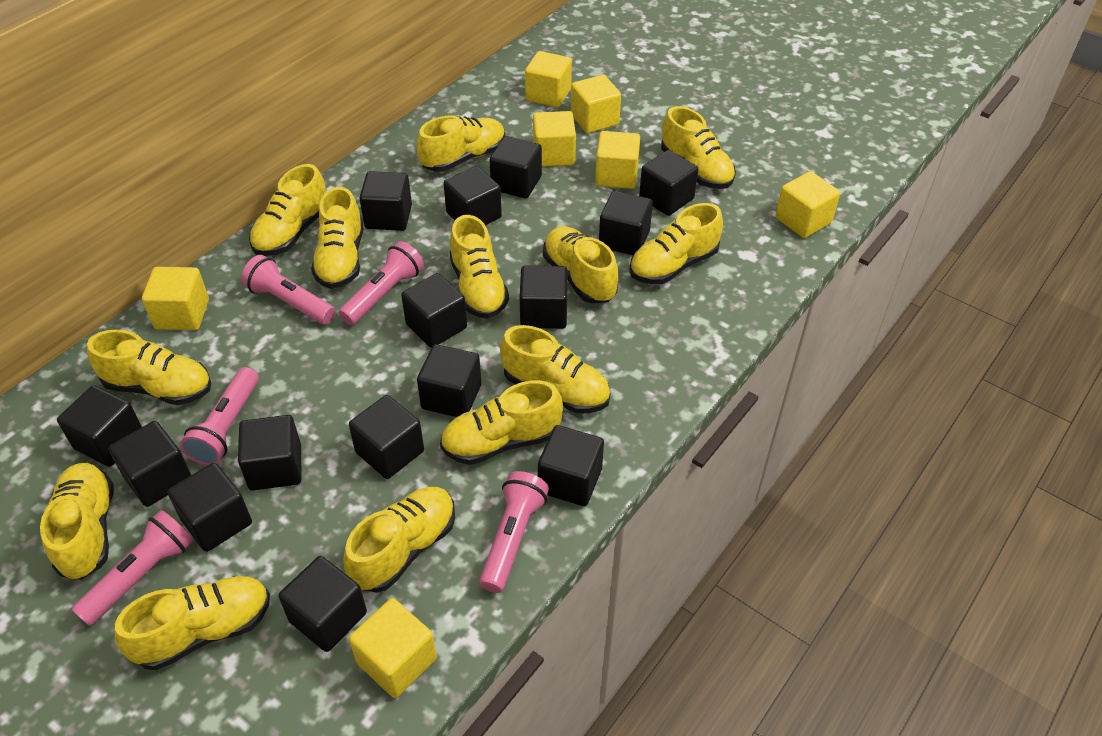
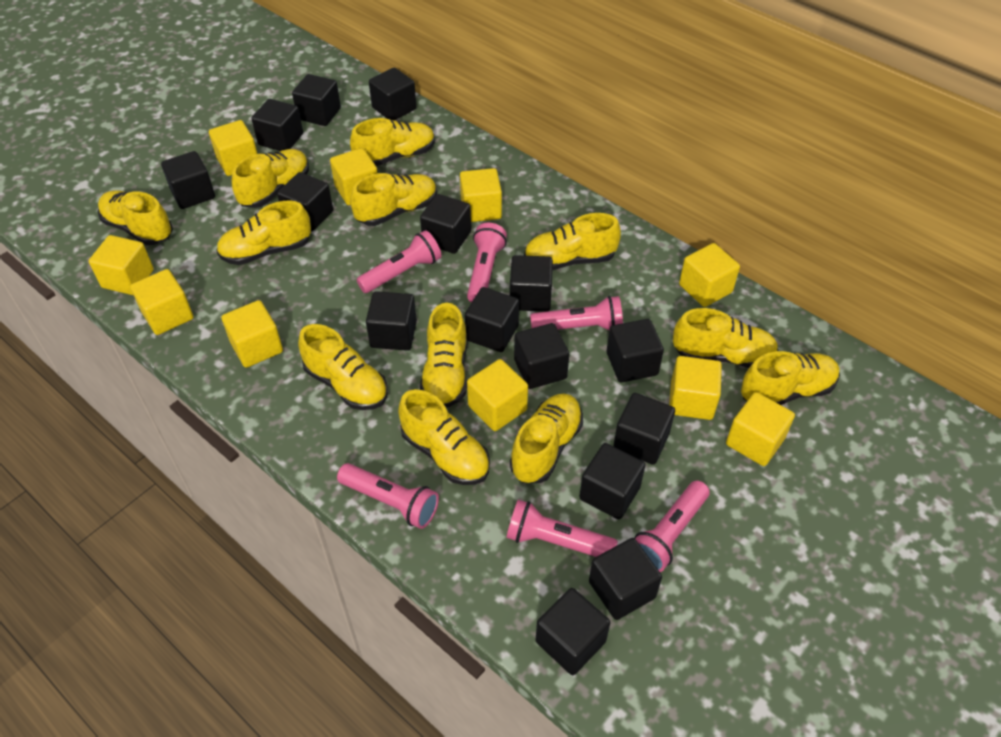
pink flashlight: 5 -> 6
yellow cube: 7 -> 10
yellow shoe: 13 -> 12

